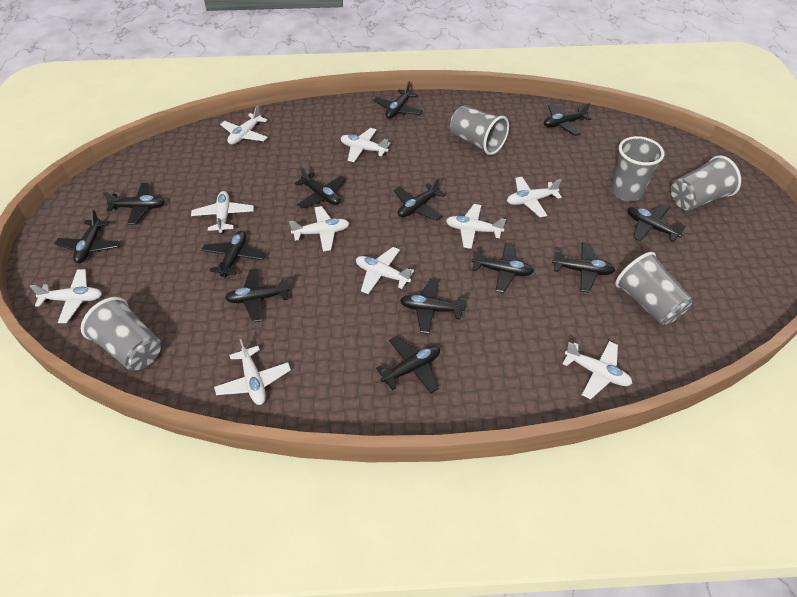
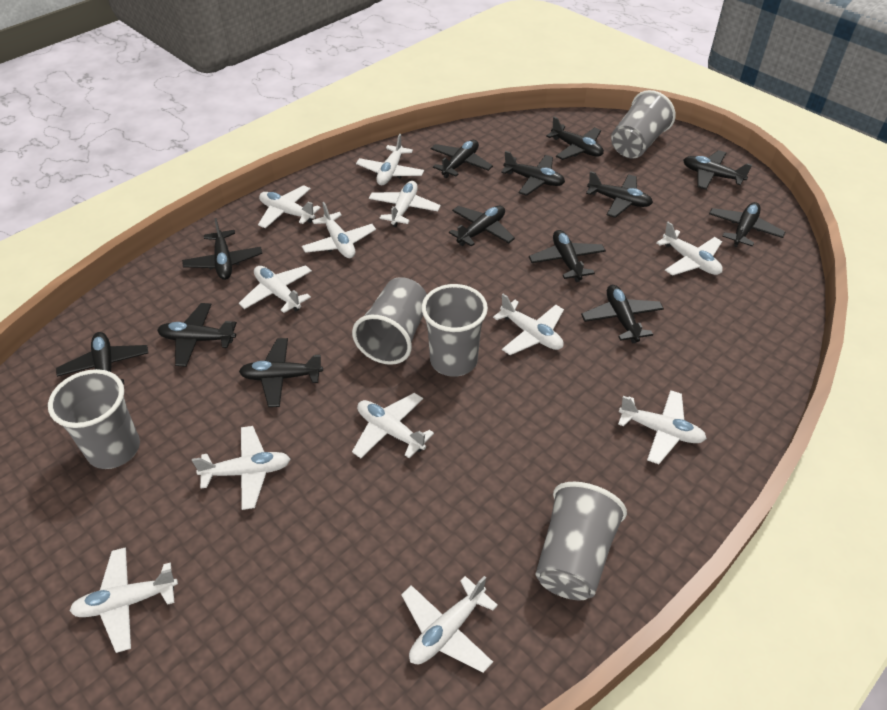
white plane: 10 -> 12

